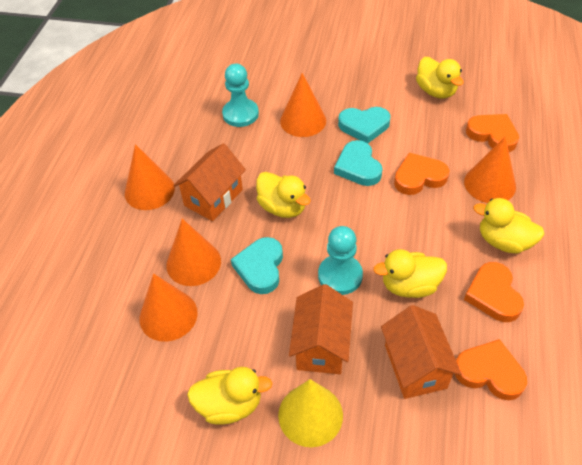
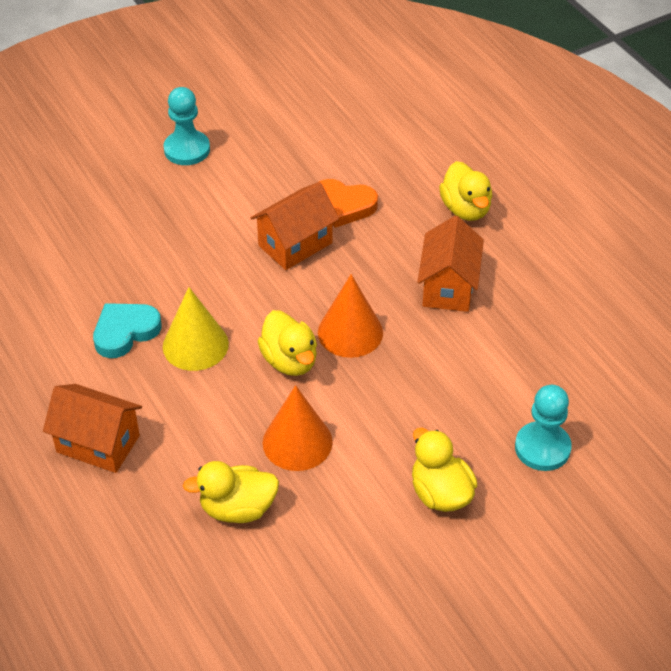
orange cone: 5 -> 2
orange heart: 4 -> 1
turquoise heart: 3 -> 1
yellow duck: 5 -> 4

